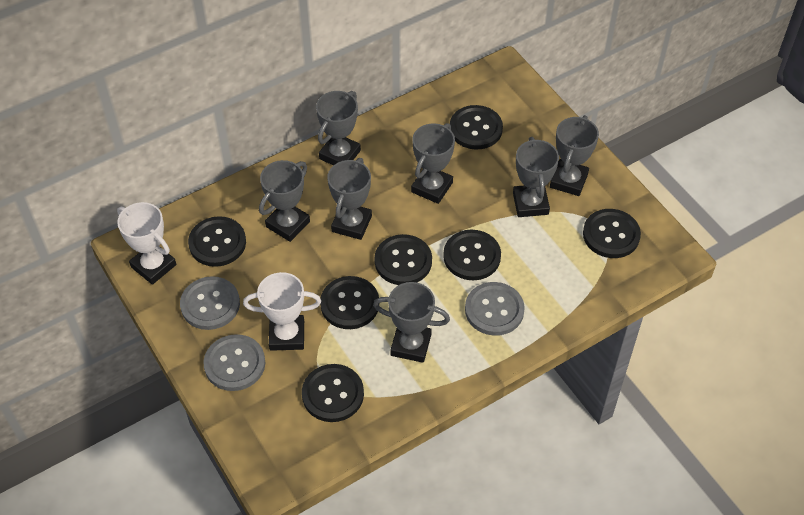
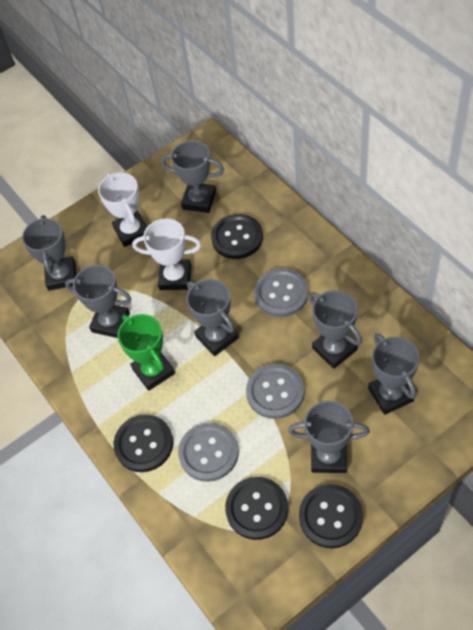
black button: 7 -> 4
green trophy: 0 -> 1

